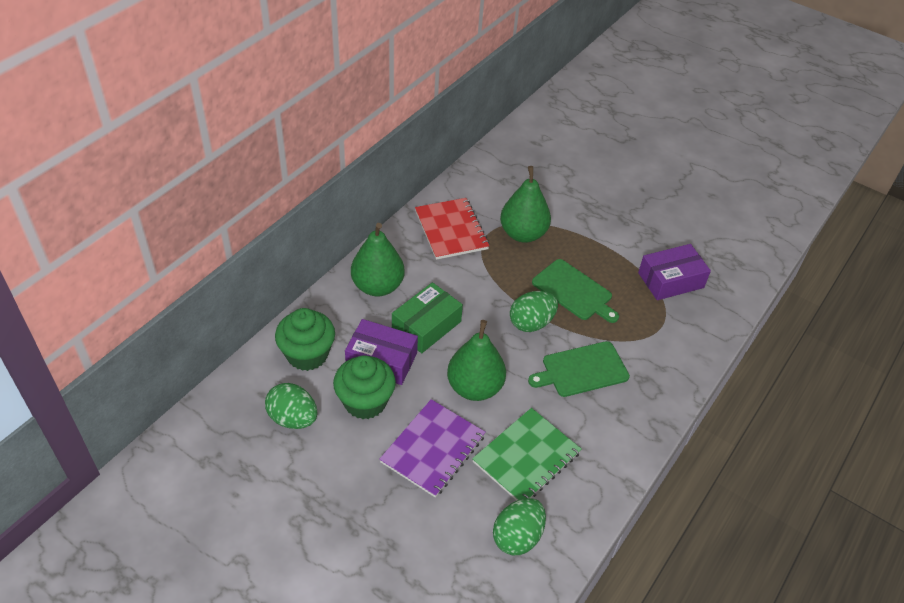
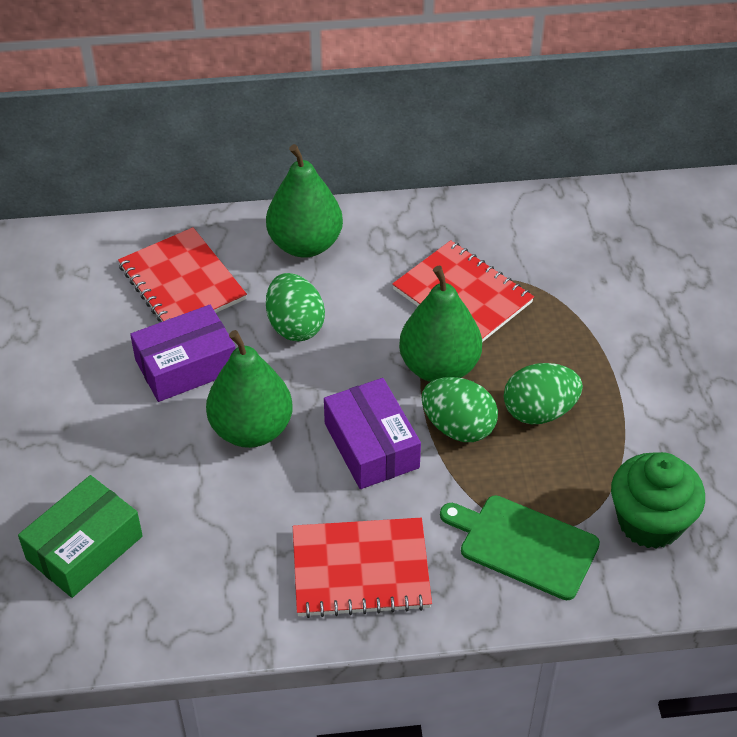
green cupcake: 2 -> 1
green cutting board: 2 -> 1
green notebook: 1 -> 0
purple notebook: 1 -> 0
red notebook: 1 -> 3

